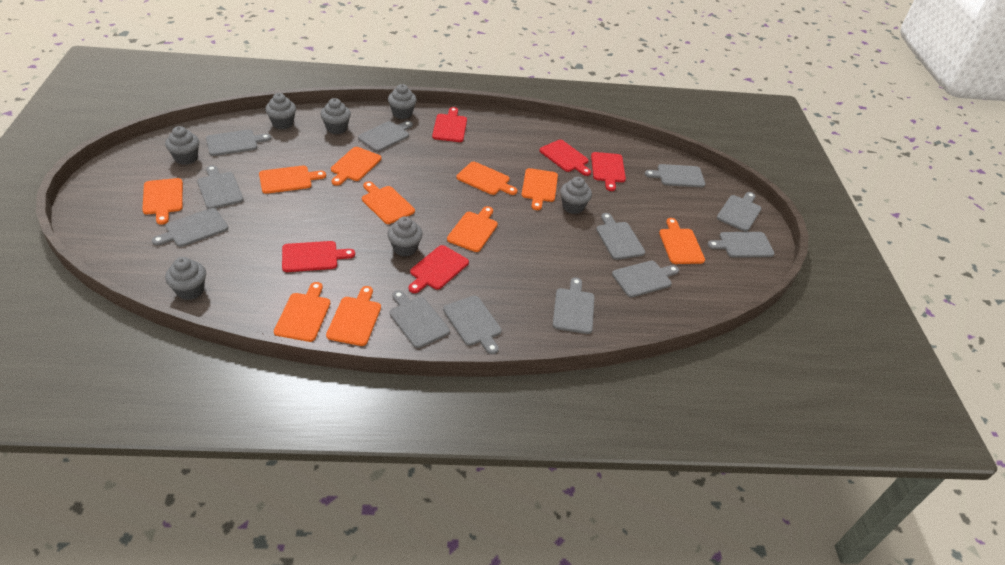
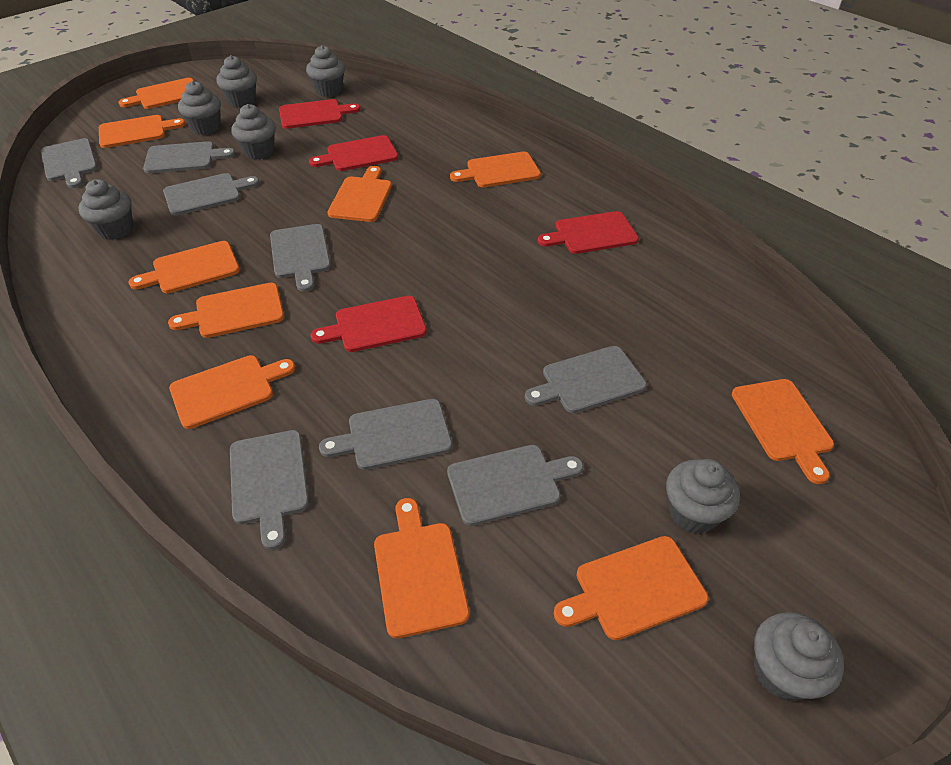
grey cutting board: 12 -> 8
red cutting board: 5 -> 4

